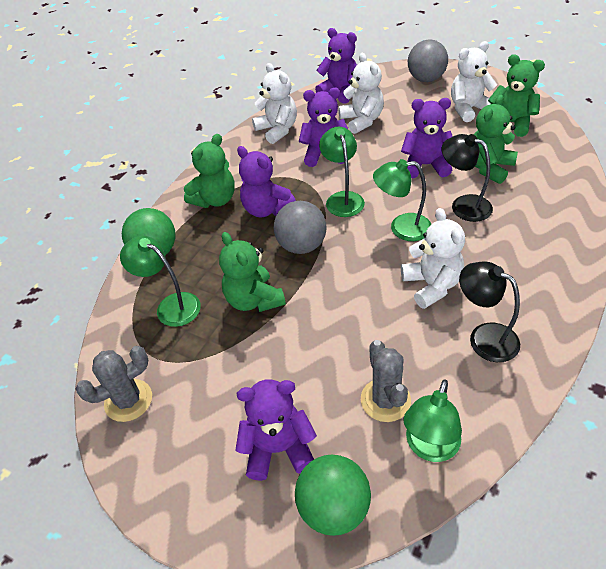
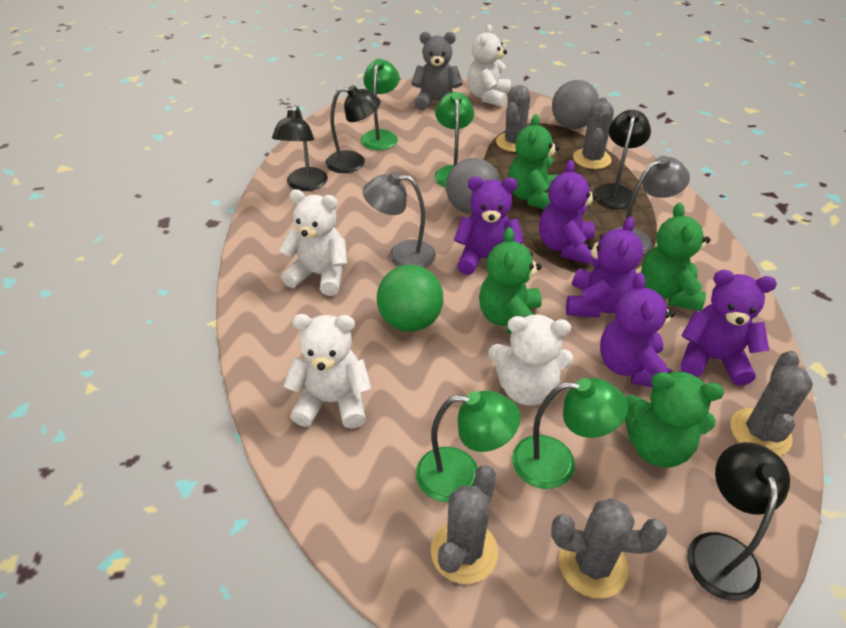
black lamp: 2 -> 4
green ball: 2 -> 1
grey cactus: 2 -> 5
grey lamp: 0 -> 2
grey teddy bear: 0 -> 1

